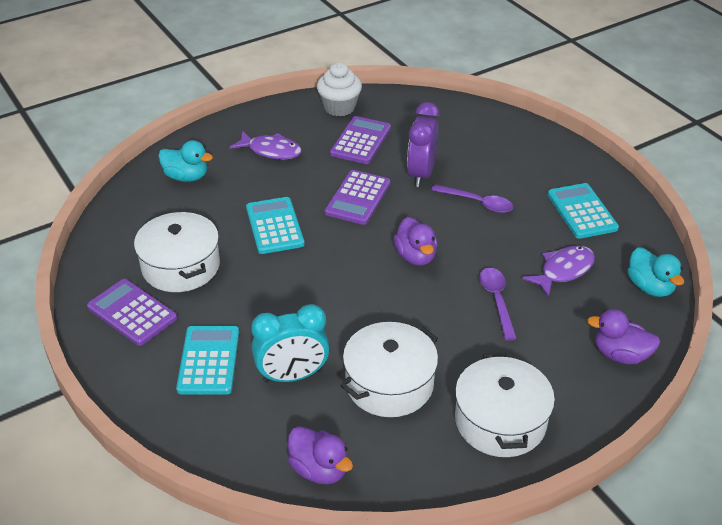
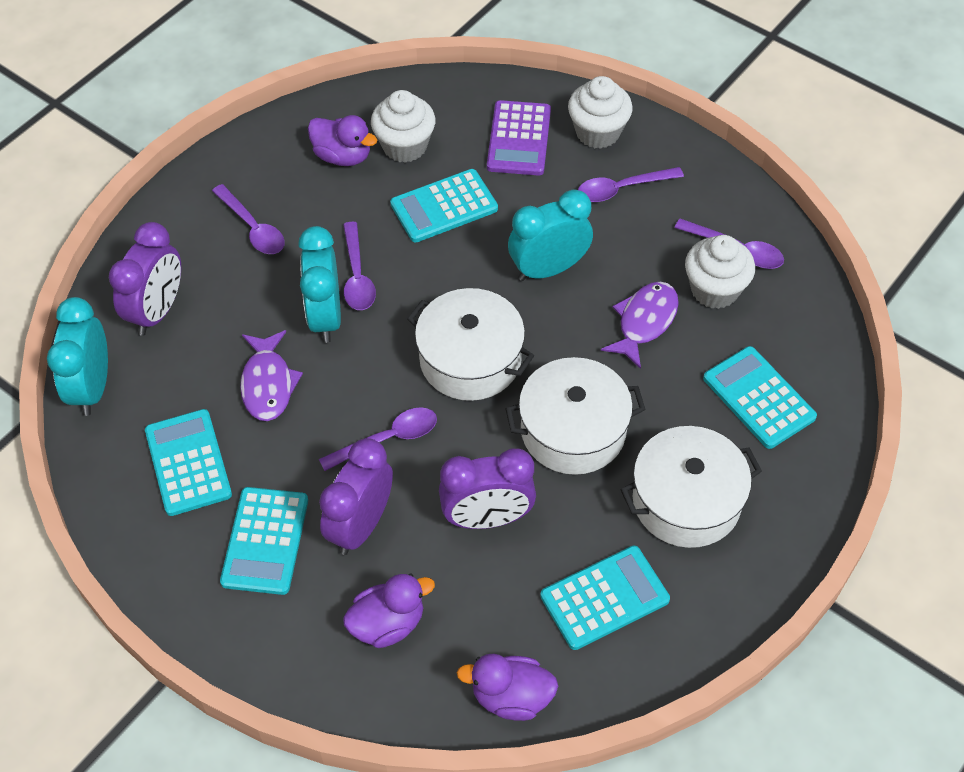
purple calculator: 3 -> 1
purple clock: 1 -> 3
purple spoon: 2 -> 5
turquoise calculator: 3 -> 5
turquoise clock: 1 -> 3
turquoise duck: 2 -> 0
white cupcake: 1 -> 3

